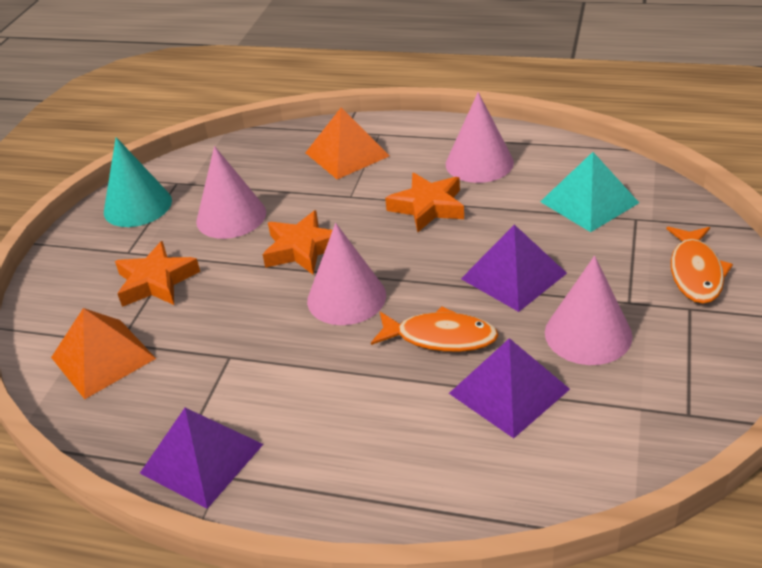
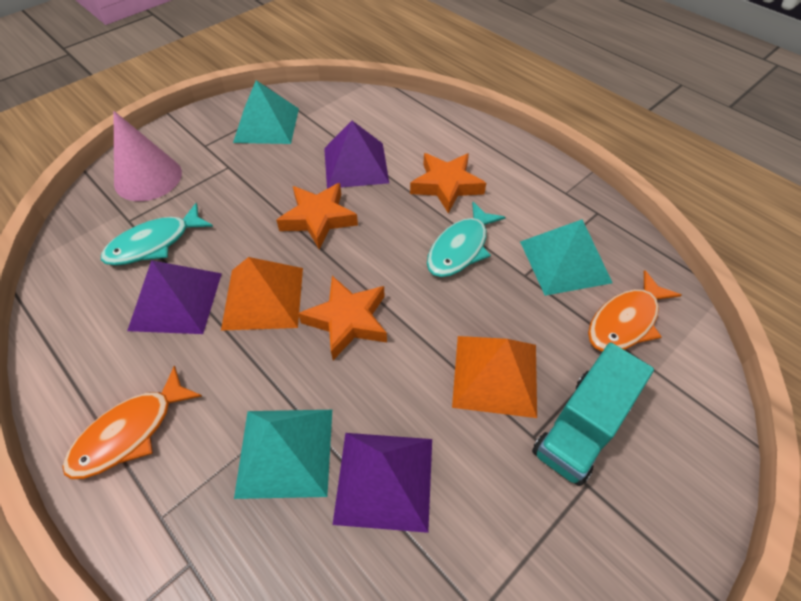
pink cone: 4 -> 1
turquoise cone: 1 -> 0
turquoise fish: 0 -> 2
turquoise pyramid: 1 -> 3
turquoise truck: 0 -> 1

